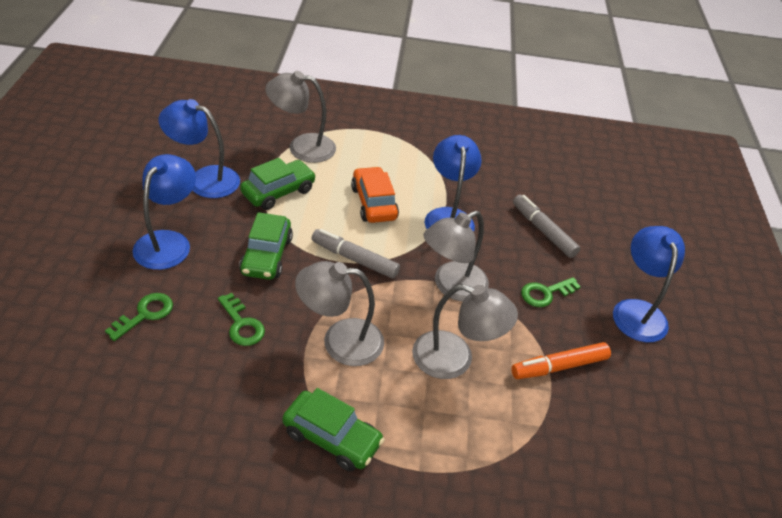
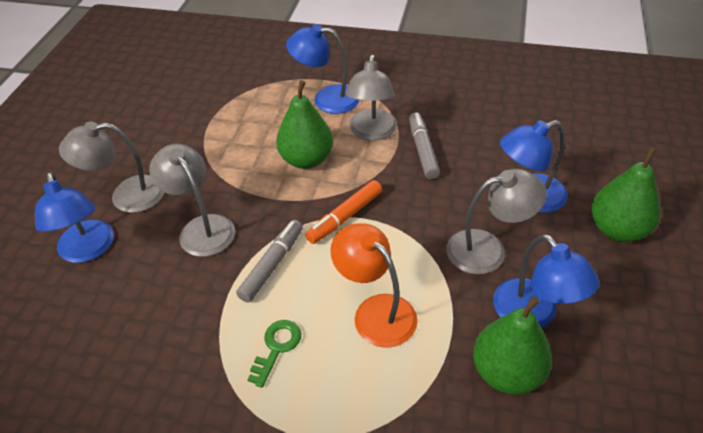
green car: 3 -> 0
green key: 3 -> 1
green pear: 0 -> 3
orange car: 1 -> 0
orange lamp: 0 -> 1

